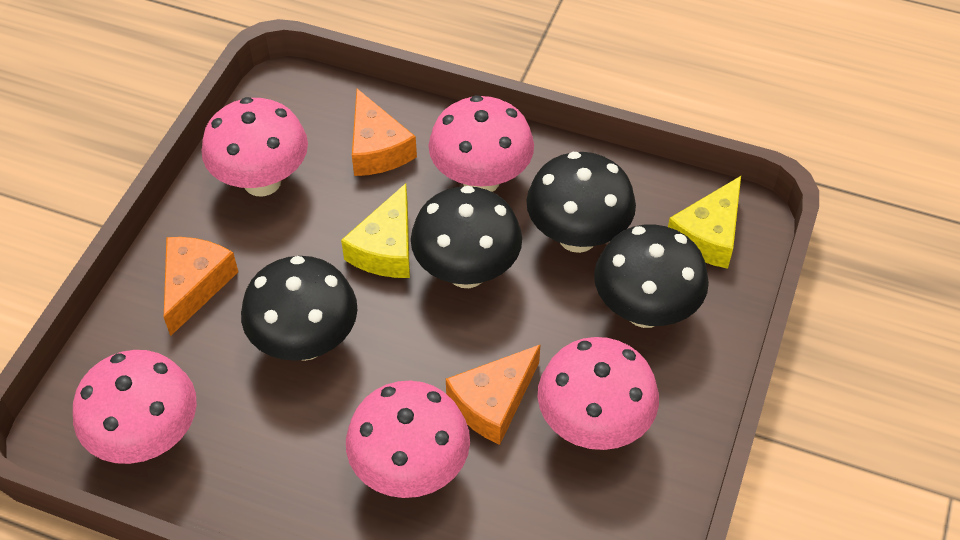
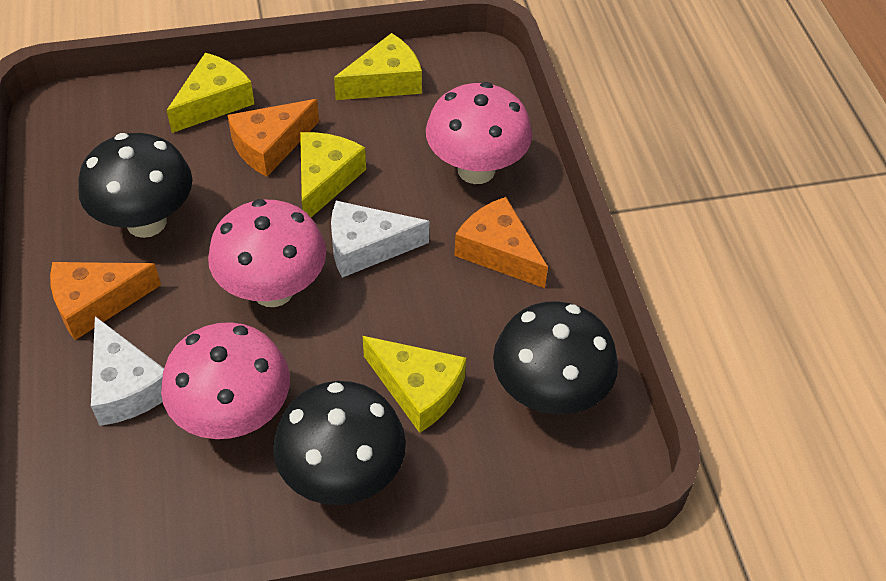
black mushroom: 4 -> 3
pink mushroom: 5 -> 3
white cheese: 0 -> 2
yellow cheese: 2 -> 4

